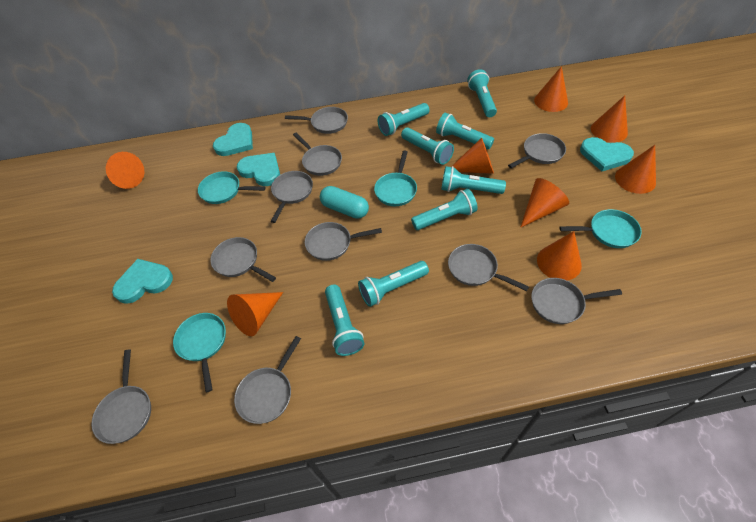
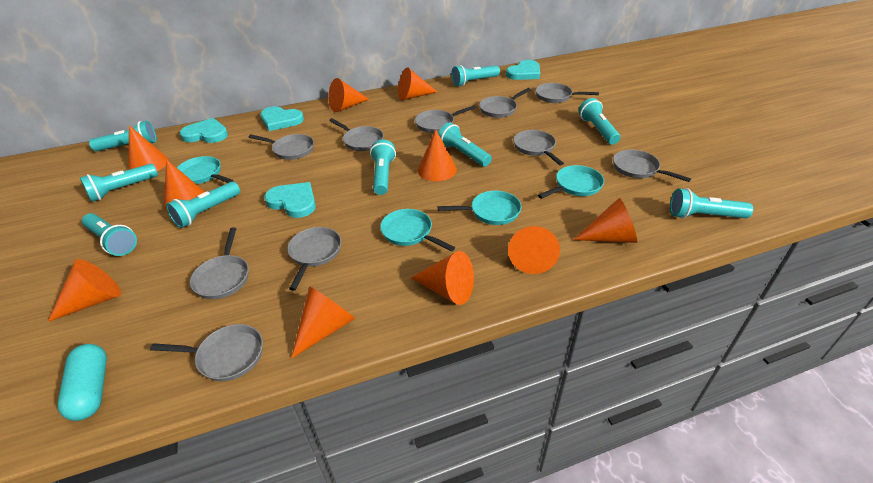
orange cone: 8 -> 10
turquoise flashlight: 8 -> 9

